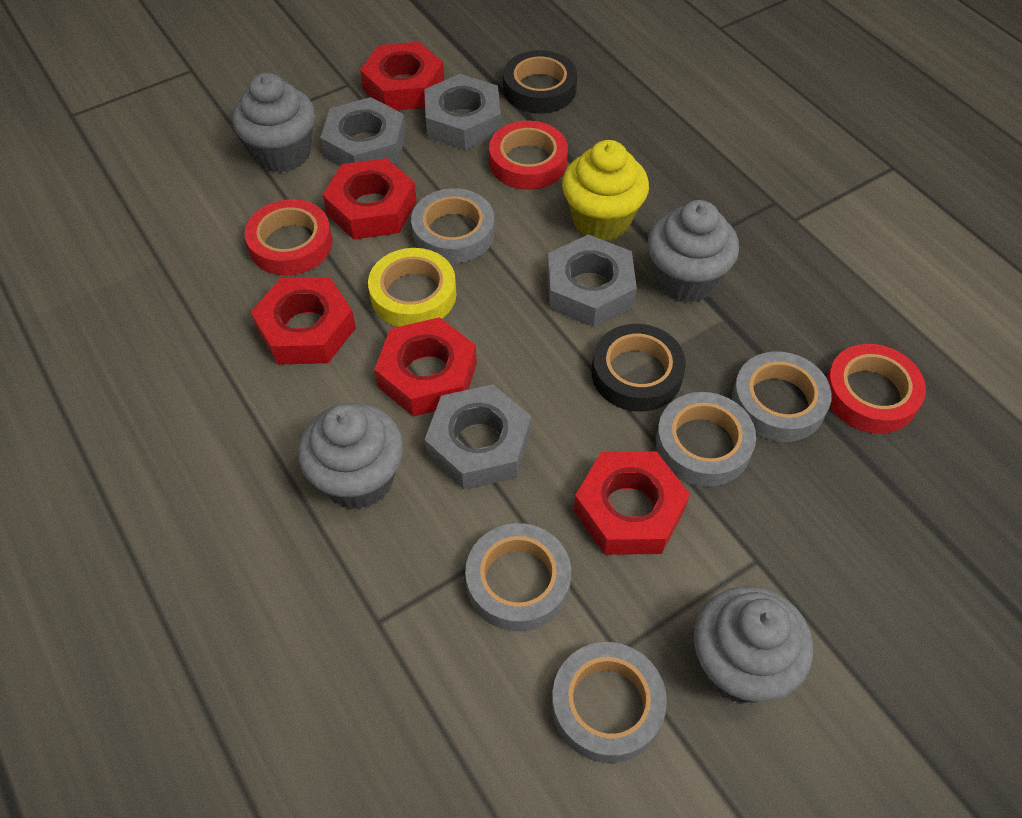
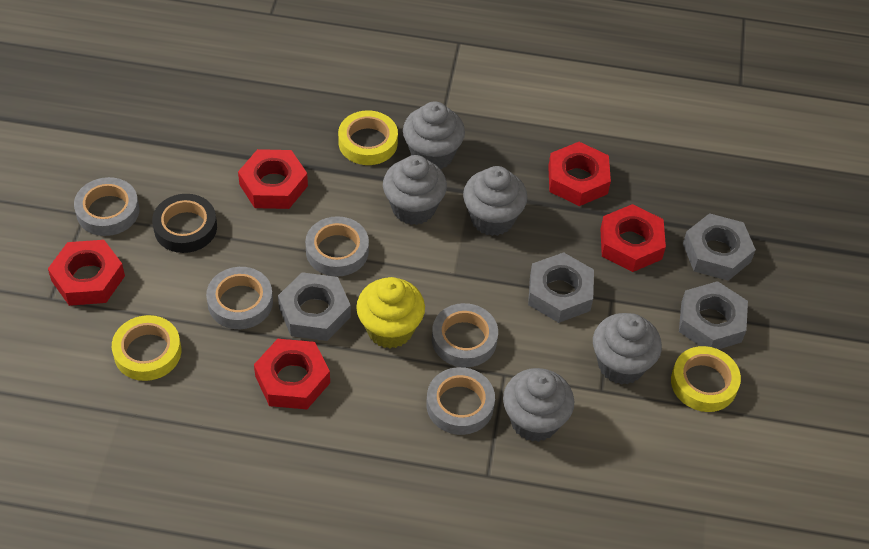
black tape: 2 -> 1
grey cupcake: 4 -> 5
red tape: 3 -> 0
yellow tape: 1 -> 3

